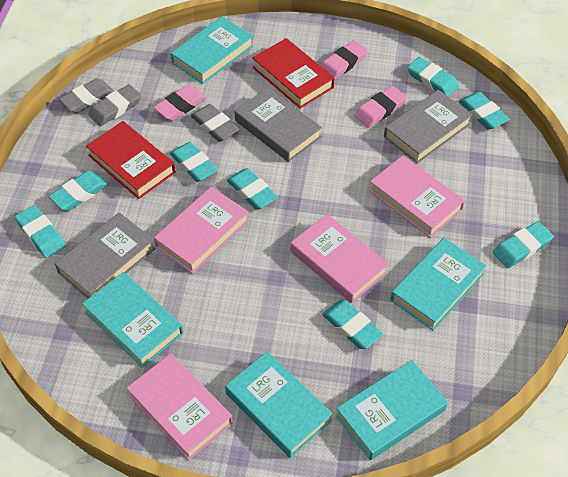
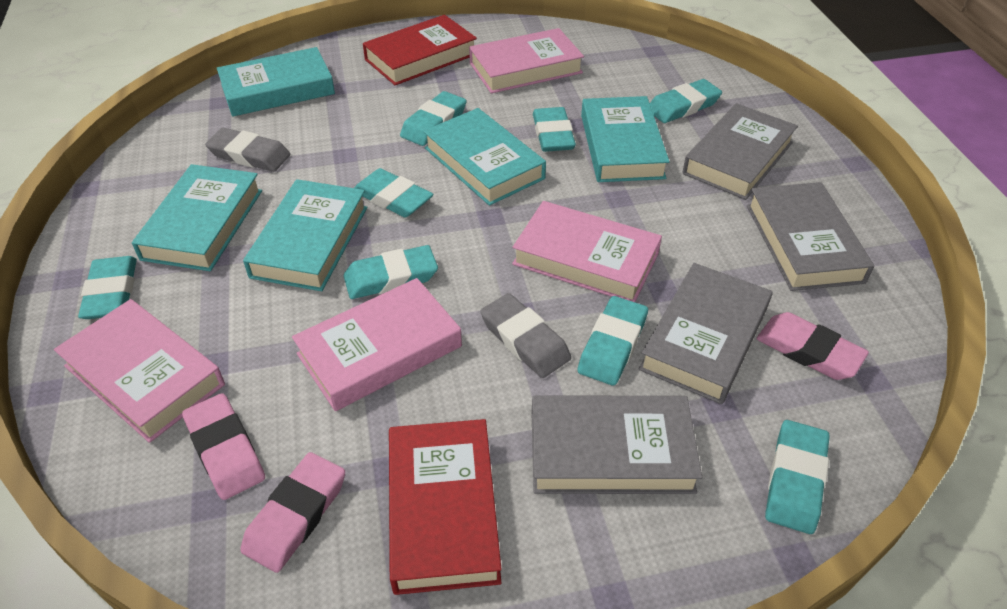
grey book: 3 -> 4
grey eraser: 3 -> 2

